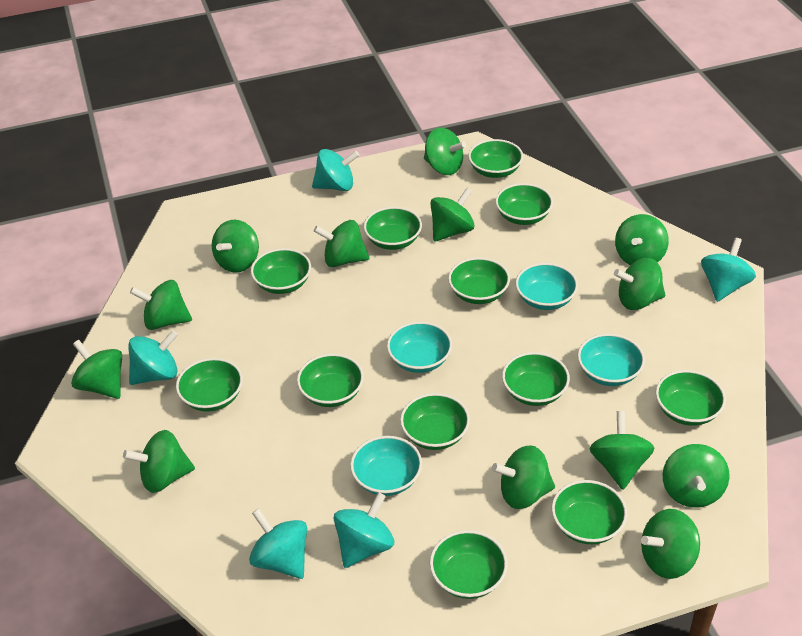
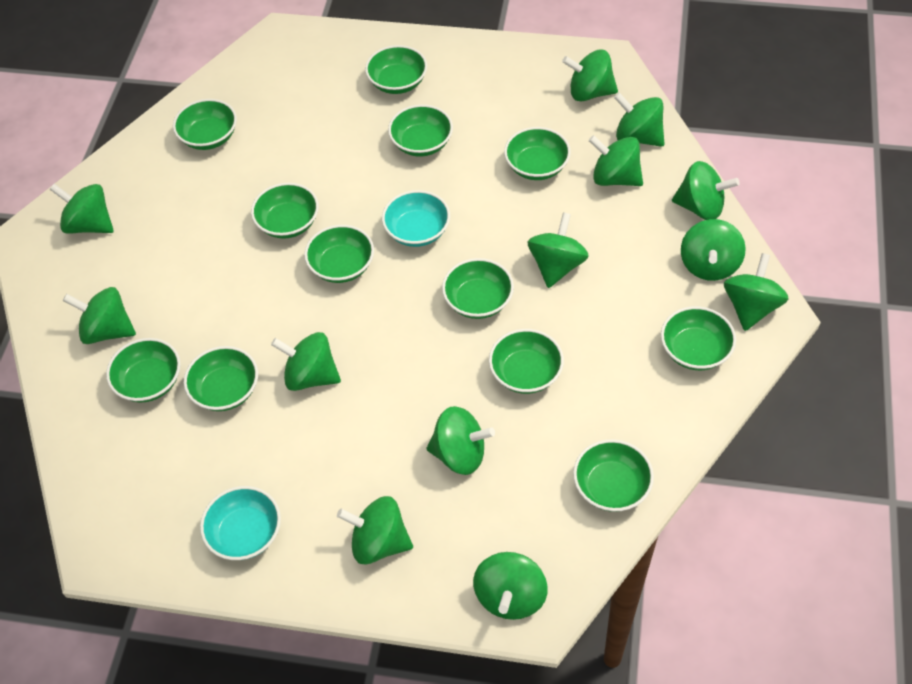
turquoise bowl: 4 -> 2
turquoise spinning top: 5 -> 0

